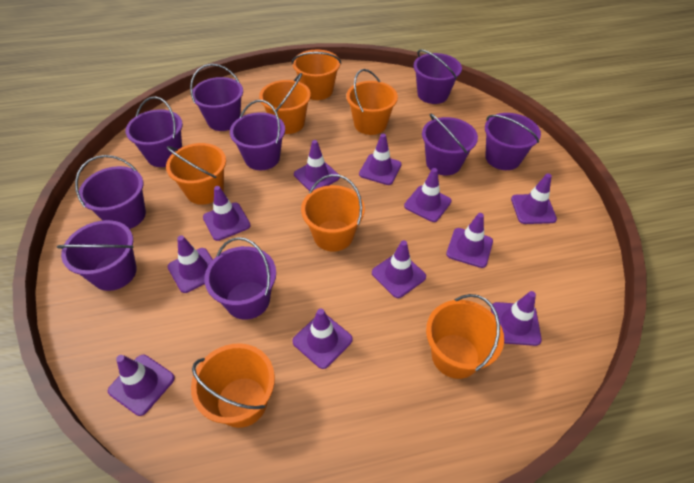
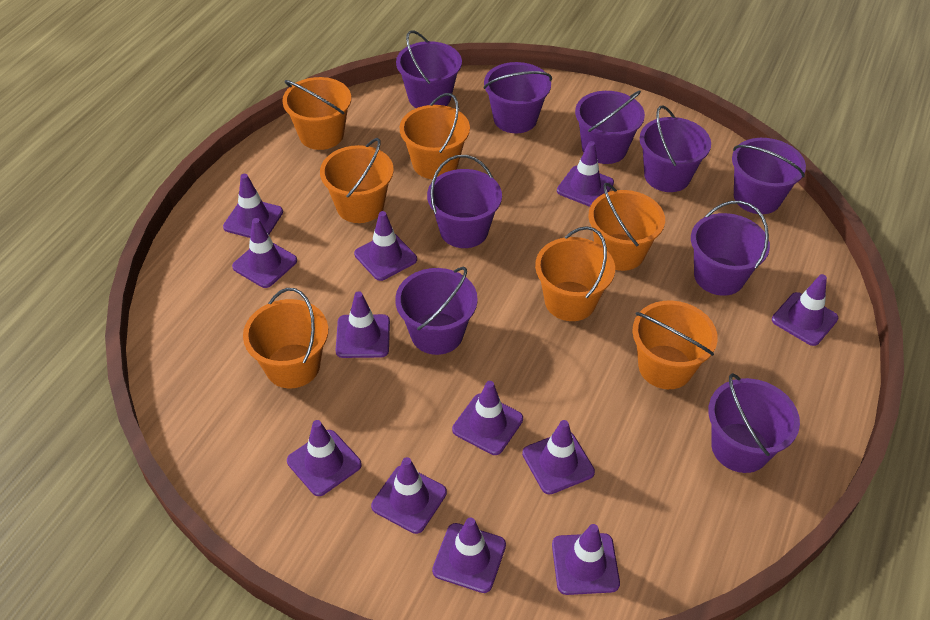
purple traffic cone: 11 -> 12

